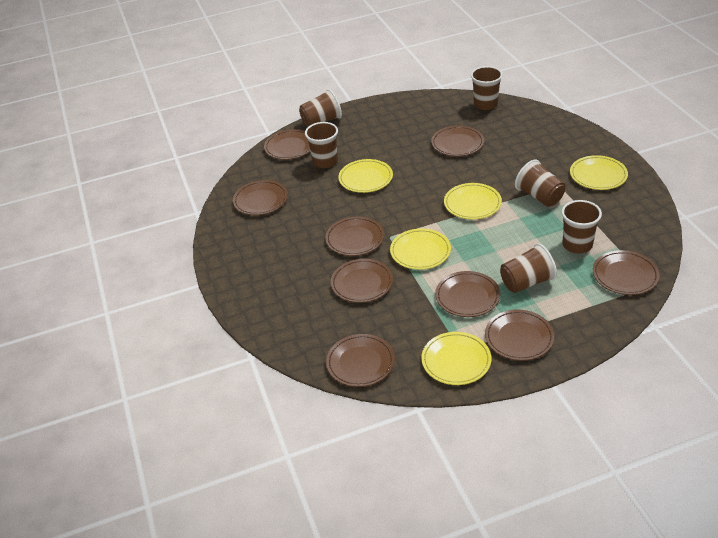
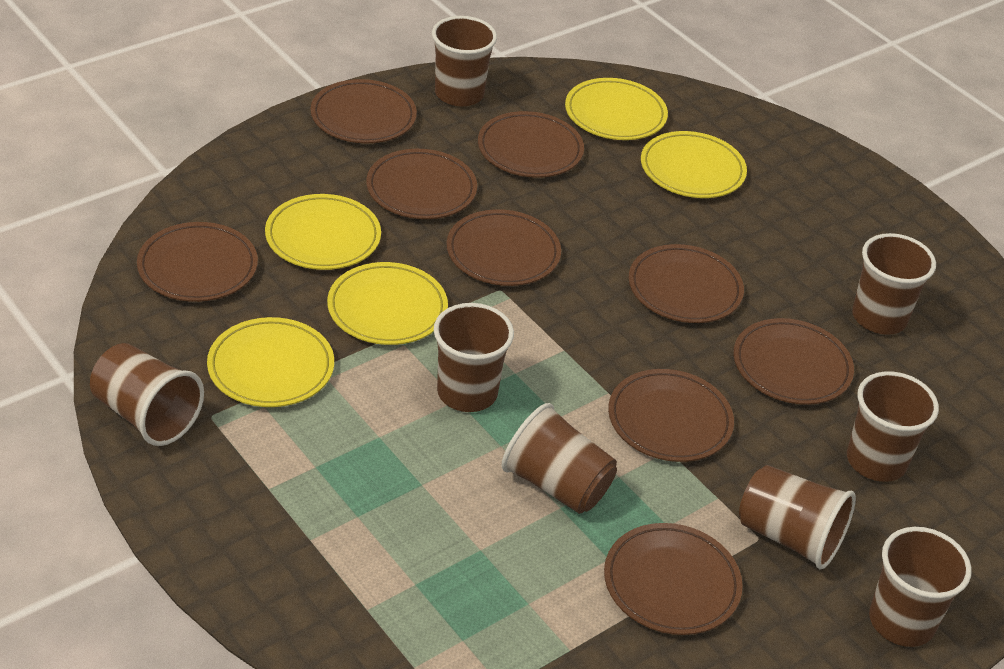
brown cup: 6 -> 8

